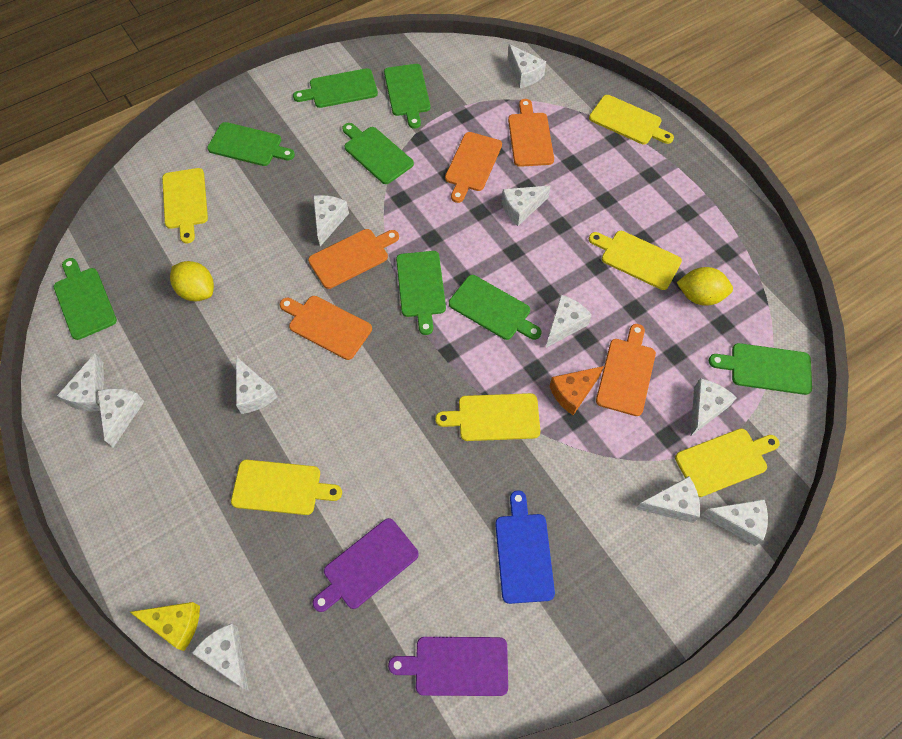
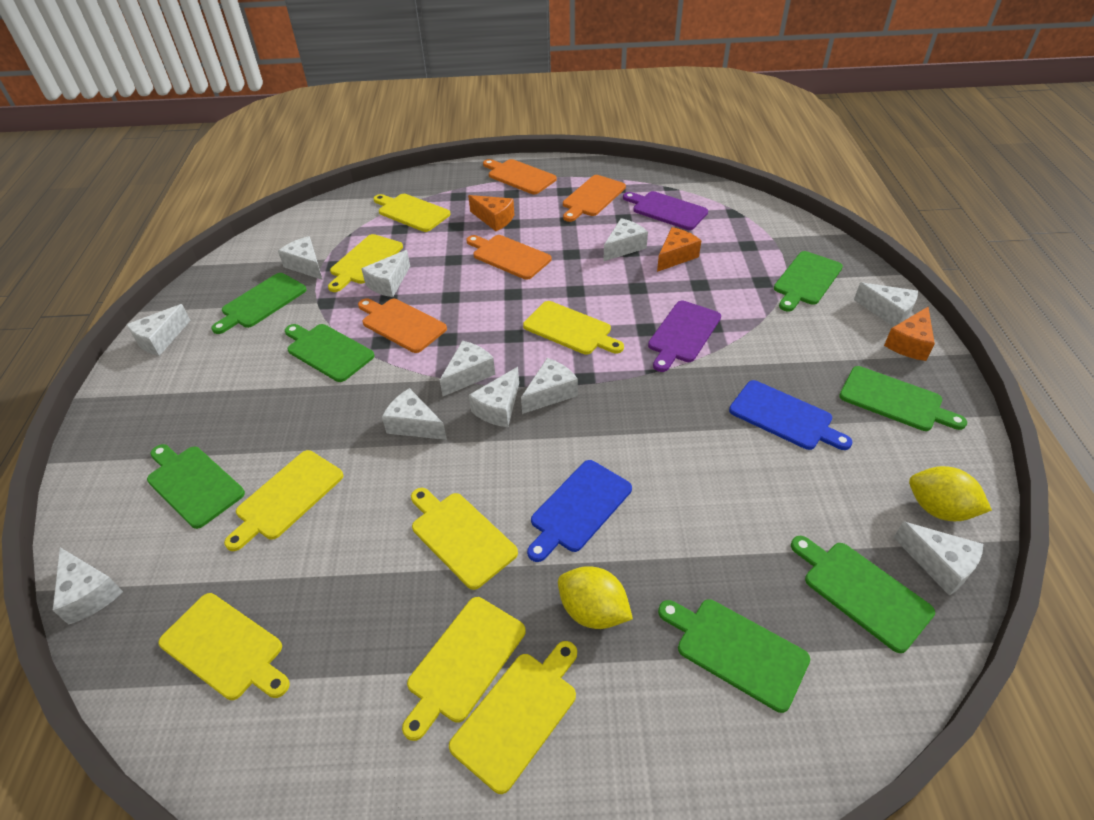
blue cutting board: 1 -> 2
green cutting board: 8 -> 7
orange cheese: 1 -> 3
orange cutting board: 5 -> 4
yellow cheese: 1 -> 0
yellow cutting board: 6 -> 8

